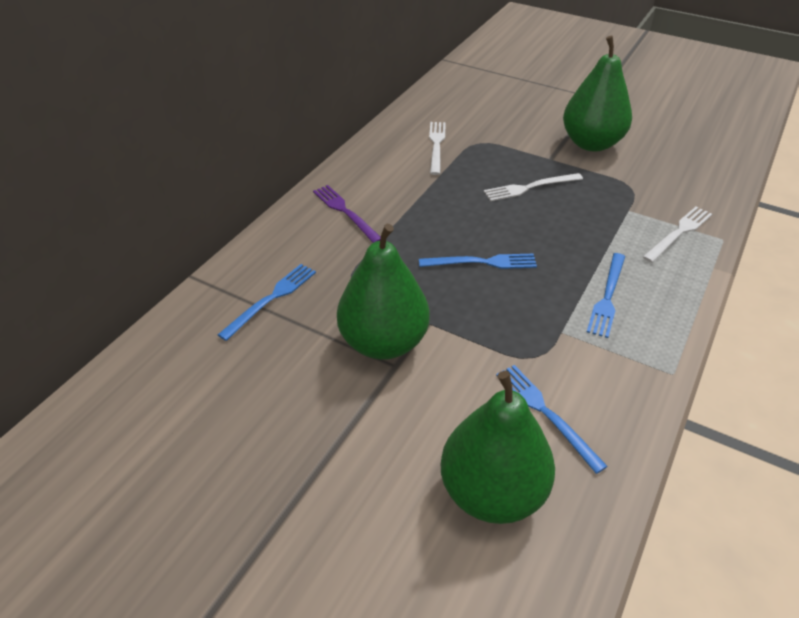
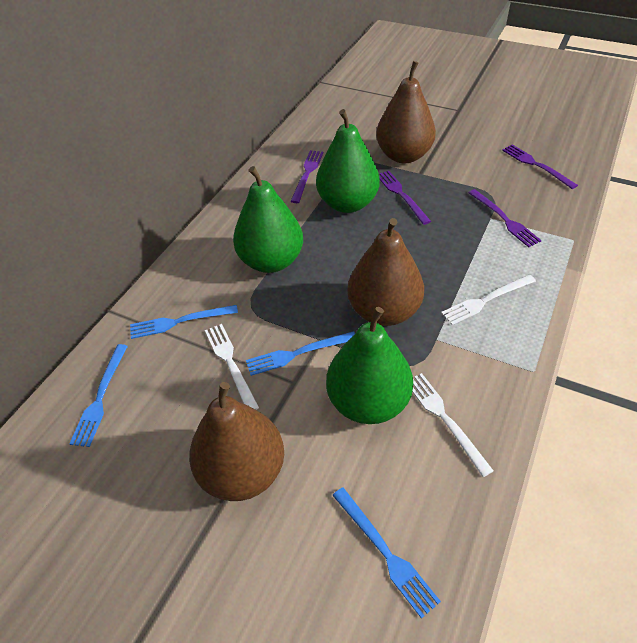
brown pear: 0 -> 3
purple fork: 1 -> 4

